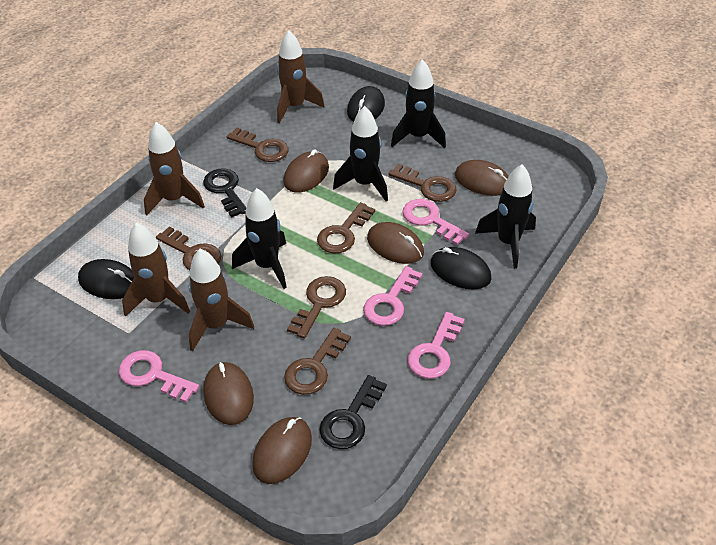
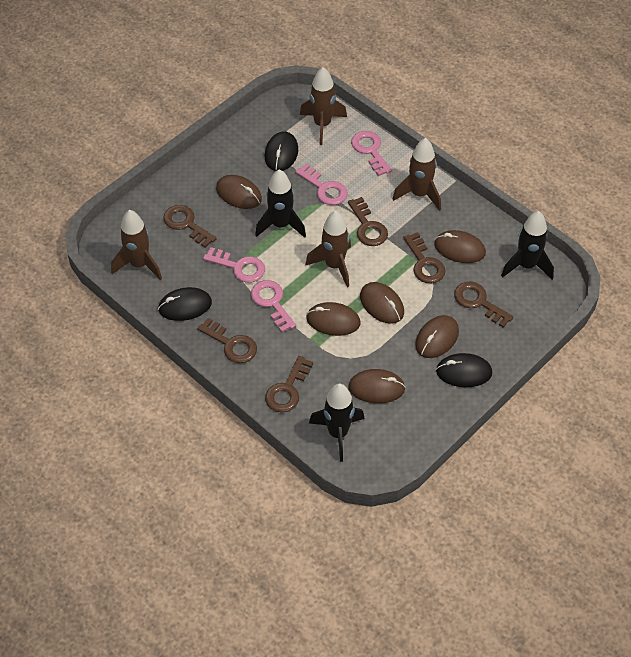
black key: 2 -> 0
black rocket: 4 -> 3
brown mouse: 5 -> 6

